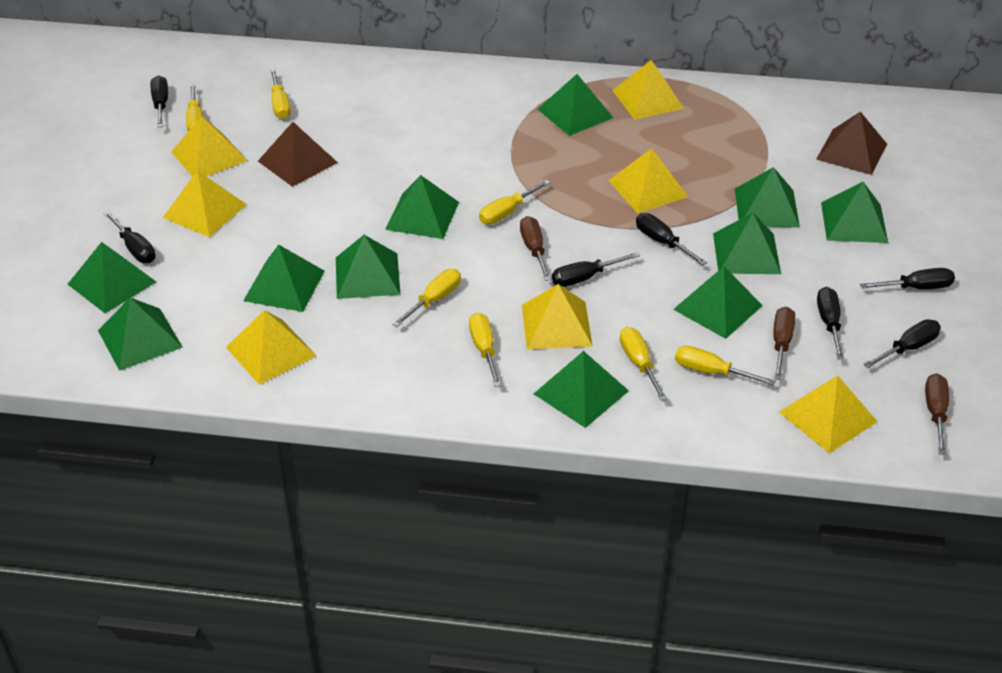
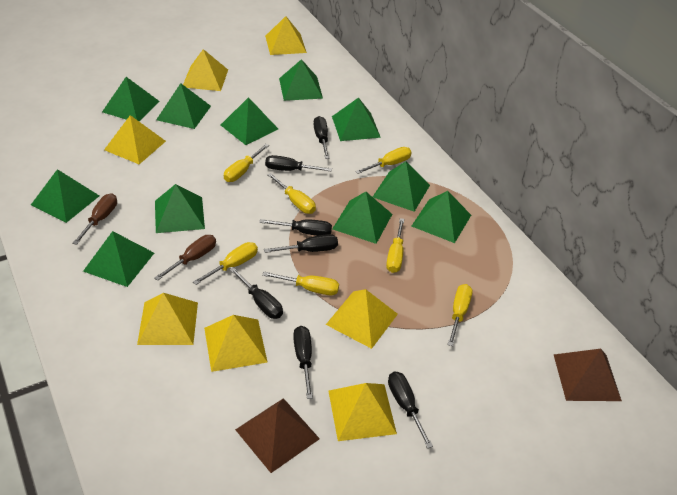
brown screwdriver: 3 -> 2

